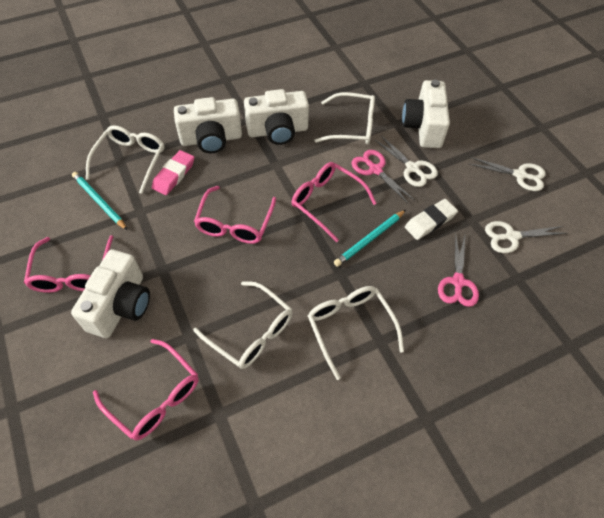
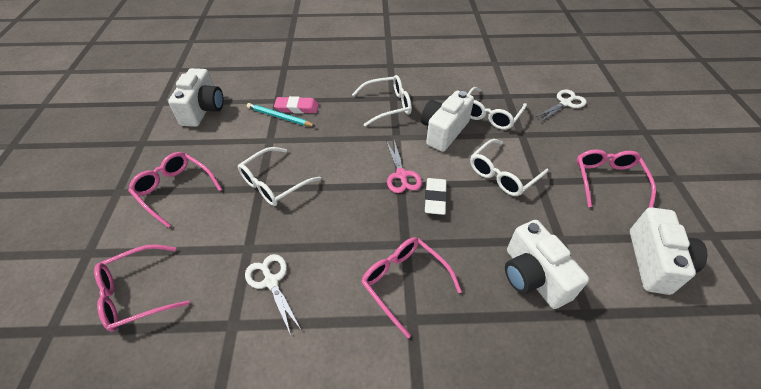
pink scissors: 2 -> 1
turquoise pencil: 2 -> 1
white scissors: 3 -> 2

